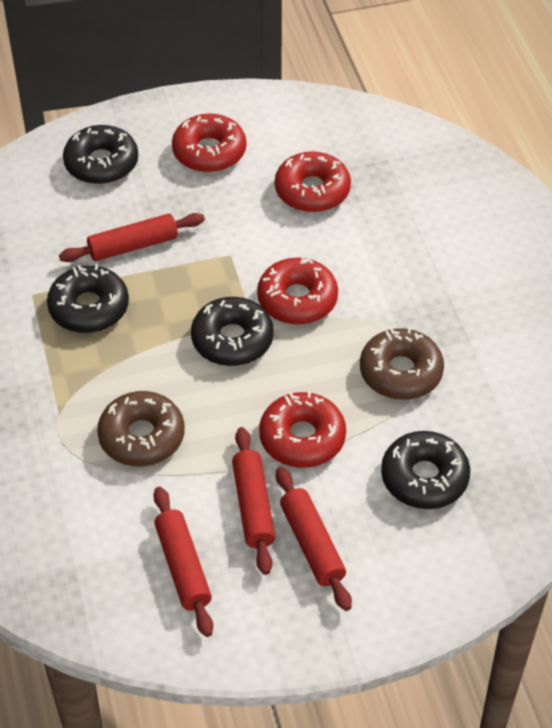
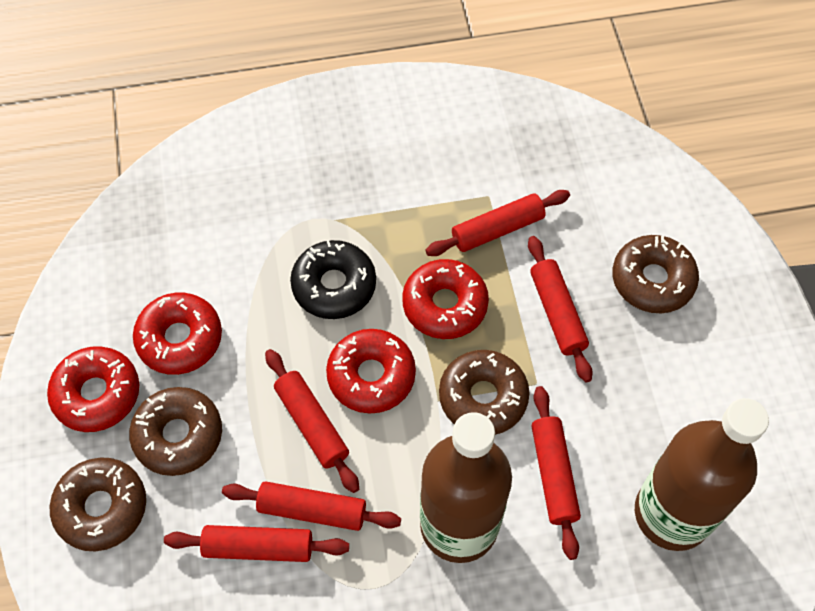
black donut: 4 -> 1
brown bottle: 0 -> 2
brown donut: 2 -> 4
red rolling pin: 4 -> 6

